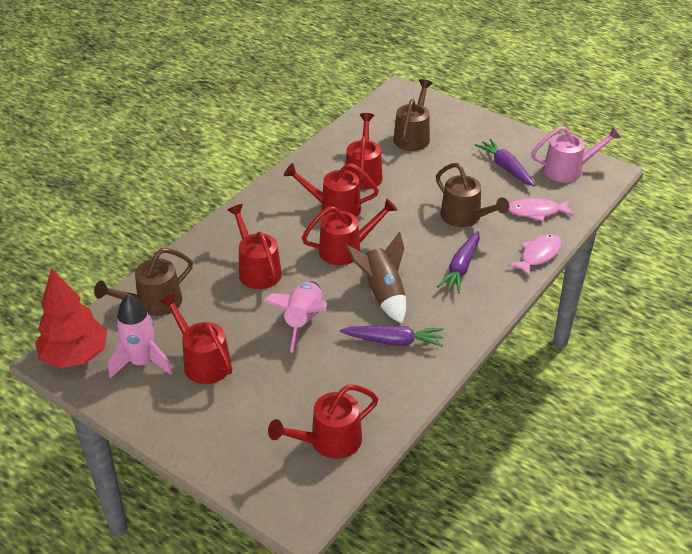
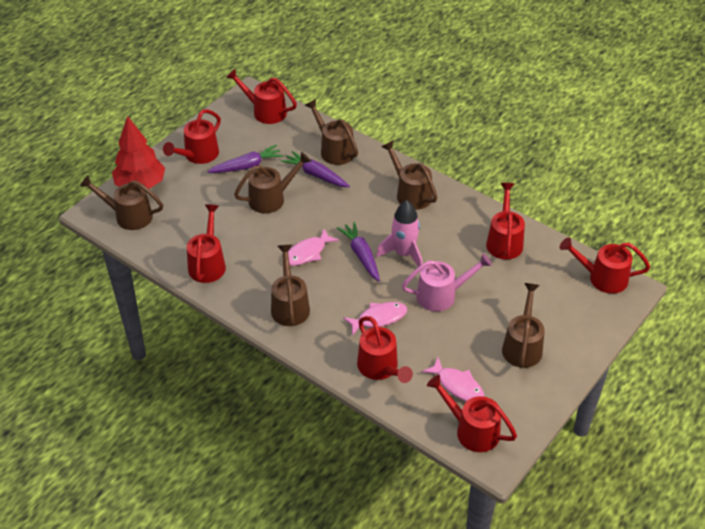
brown rocket: 1 -> 0
brown watering can: 3 -> 6
pink fish: 2 -> 3
pink rocket: 2 -> 1
red watering can: 6 -> 7

